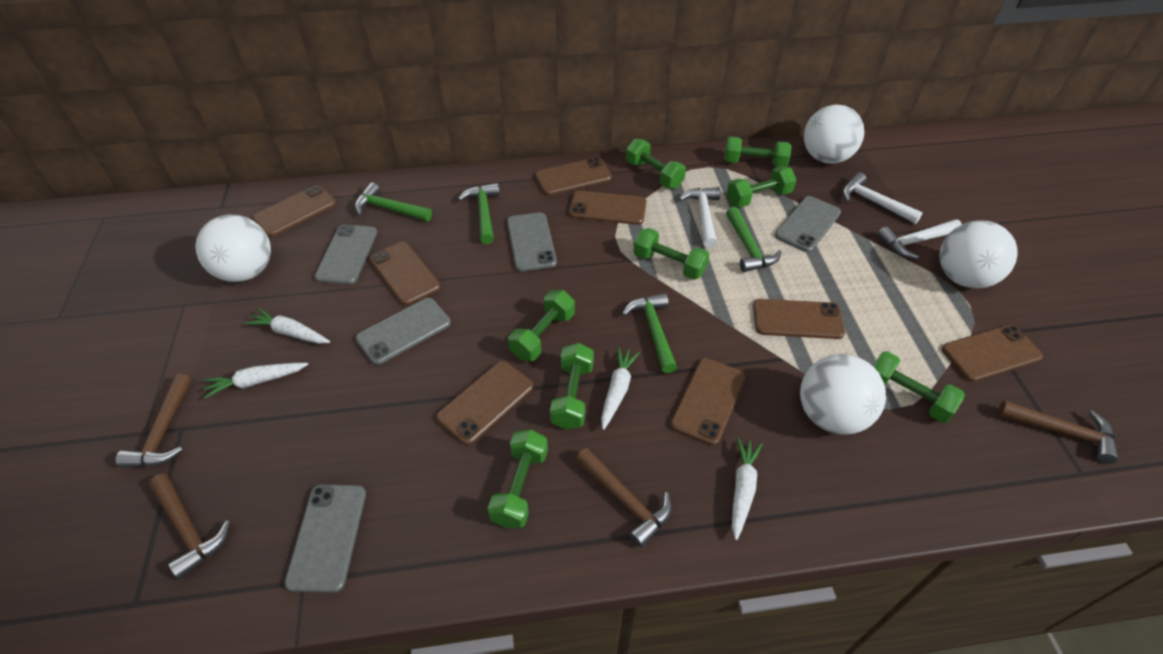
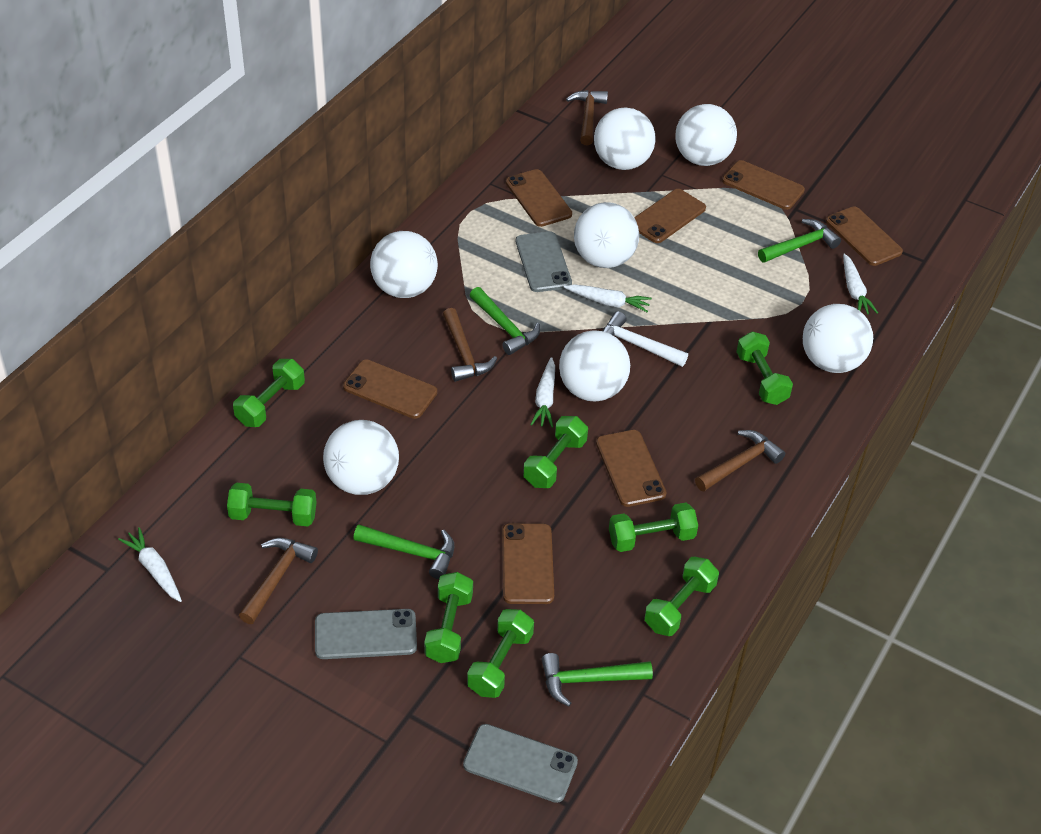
brown phone: 8 -> 7
grey phone: 5 -> 3
white ball: 4 -> 7
white hammer: 3 -> 1

